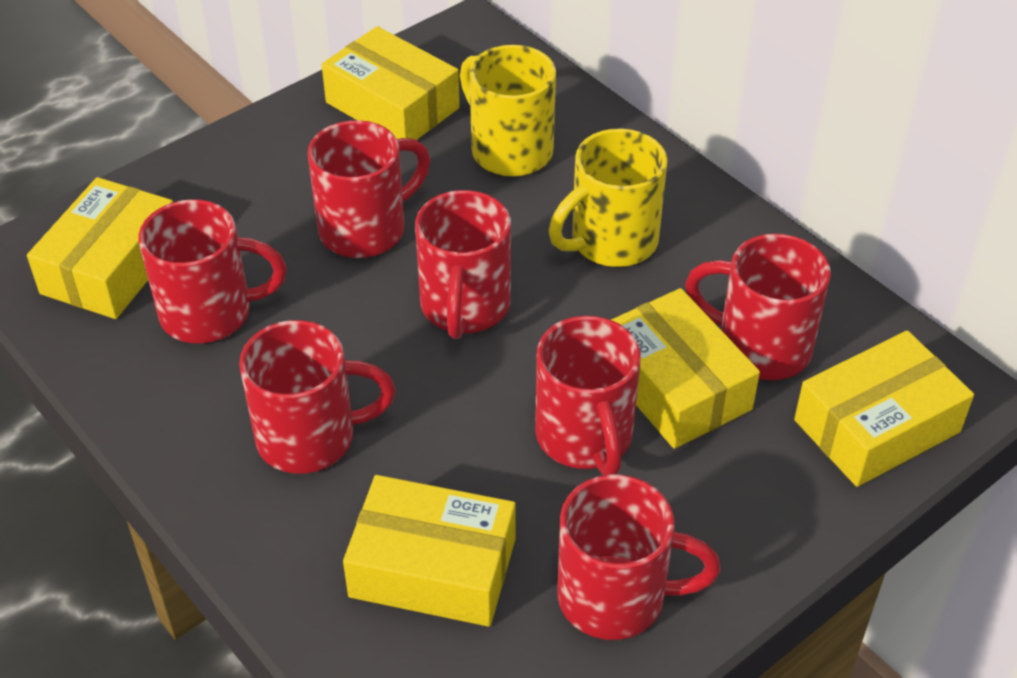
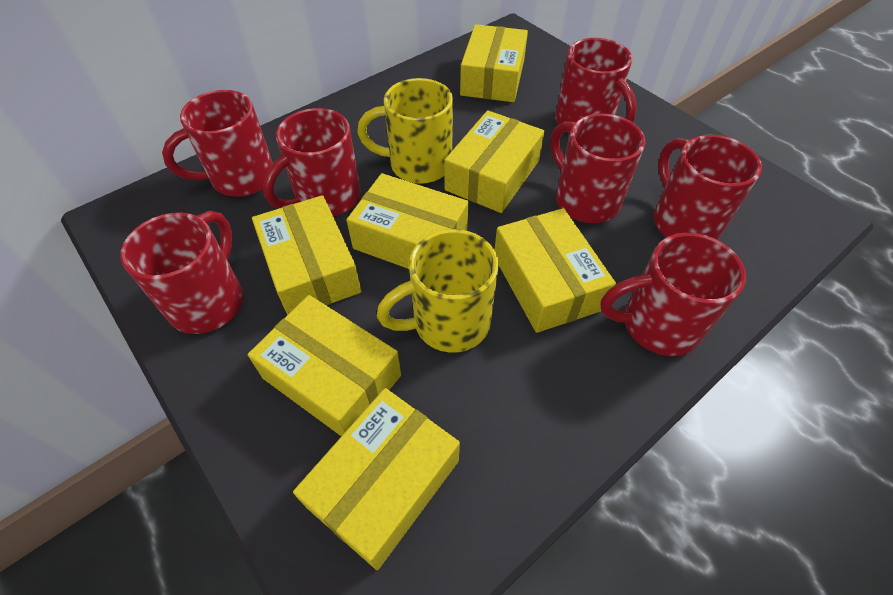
yellow box: 5 -> 7

